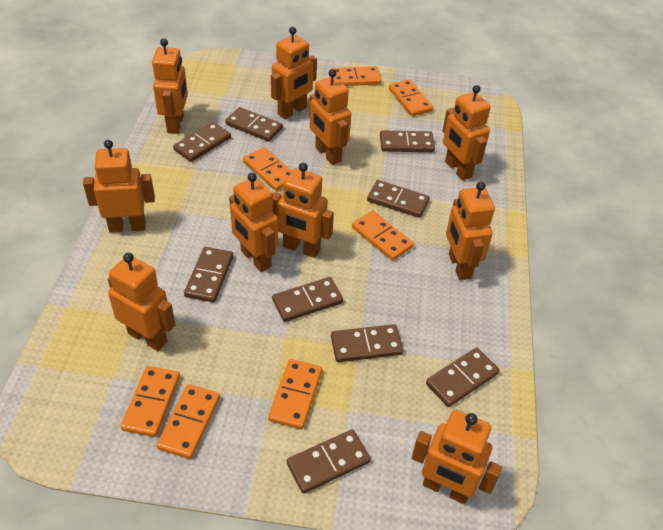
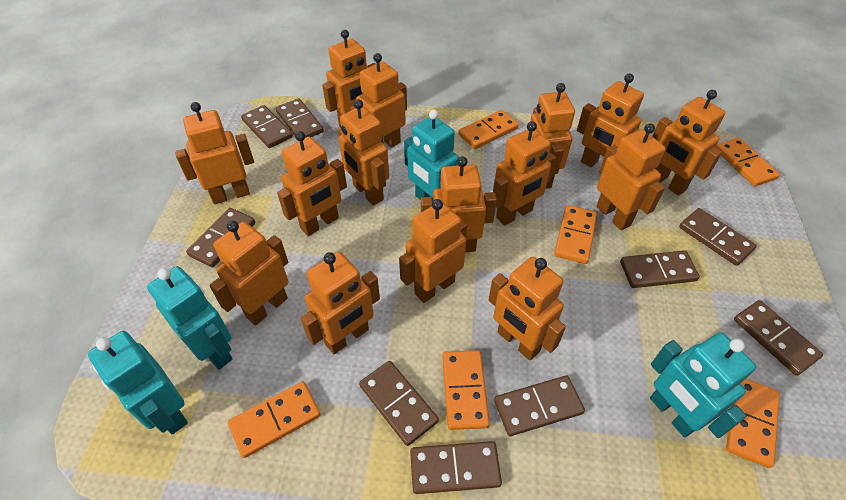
orange domino: 7 -> 6
orange robot: 10 -> 15
turquoise robot: 0 -> 4

